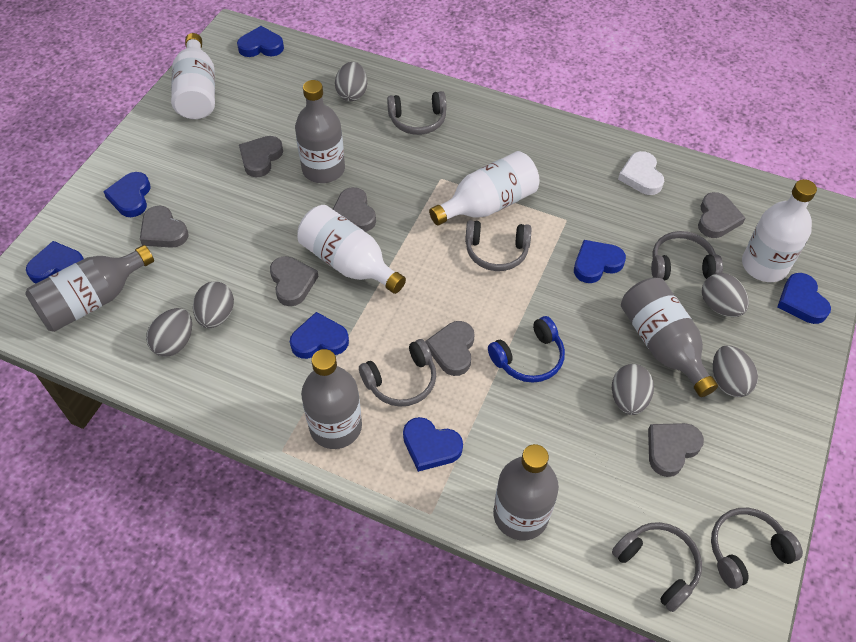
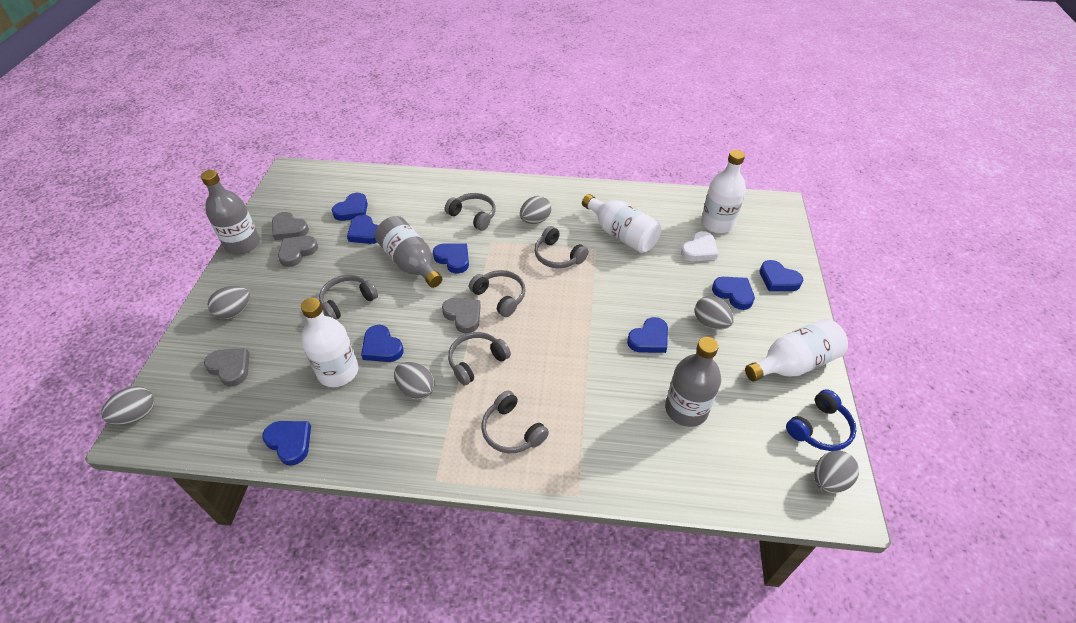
blue heart: 7 -> 8
grey bottle: 5 -> 3
grey heart: 7 -> 4

